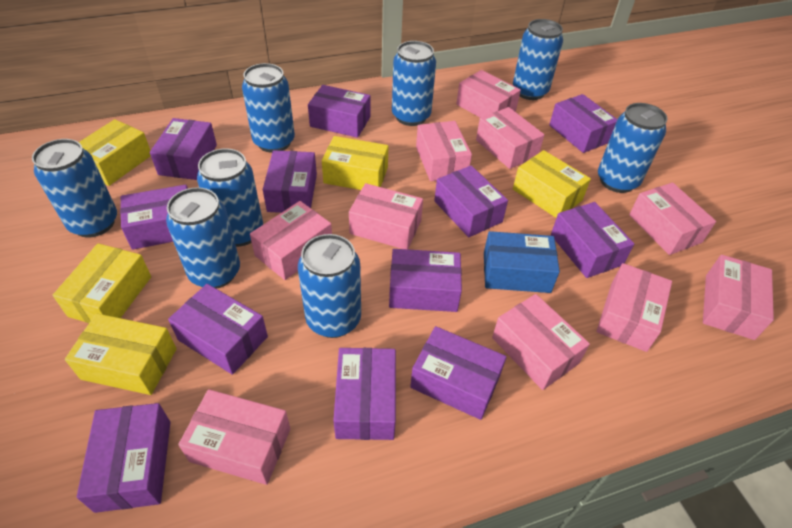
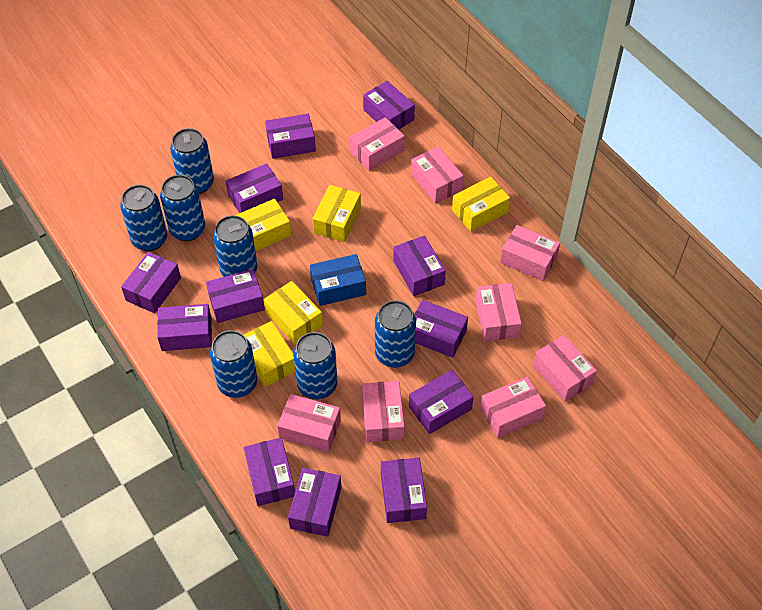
blue can: 8 -> 7
pink box: 10 -> 8

